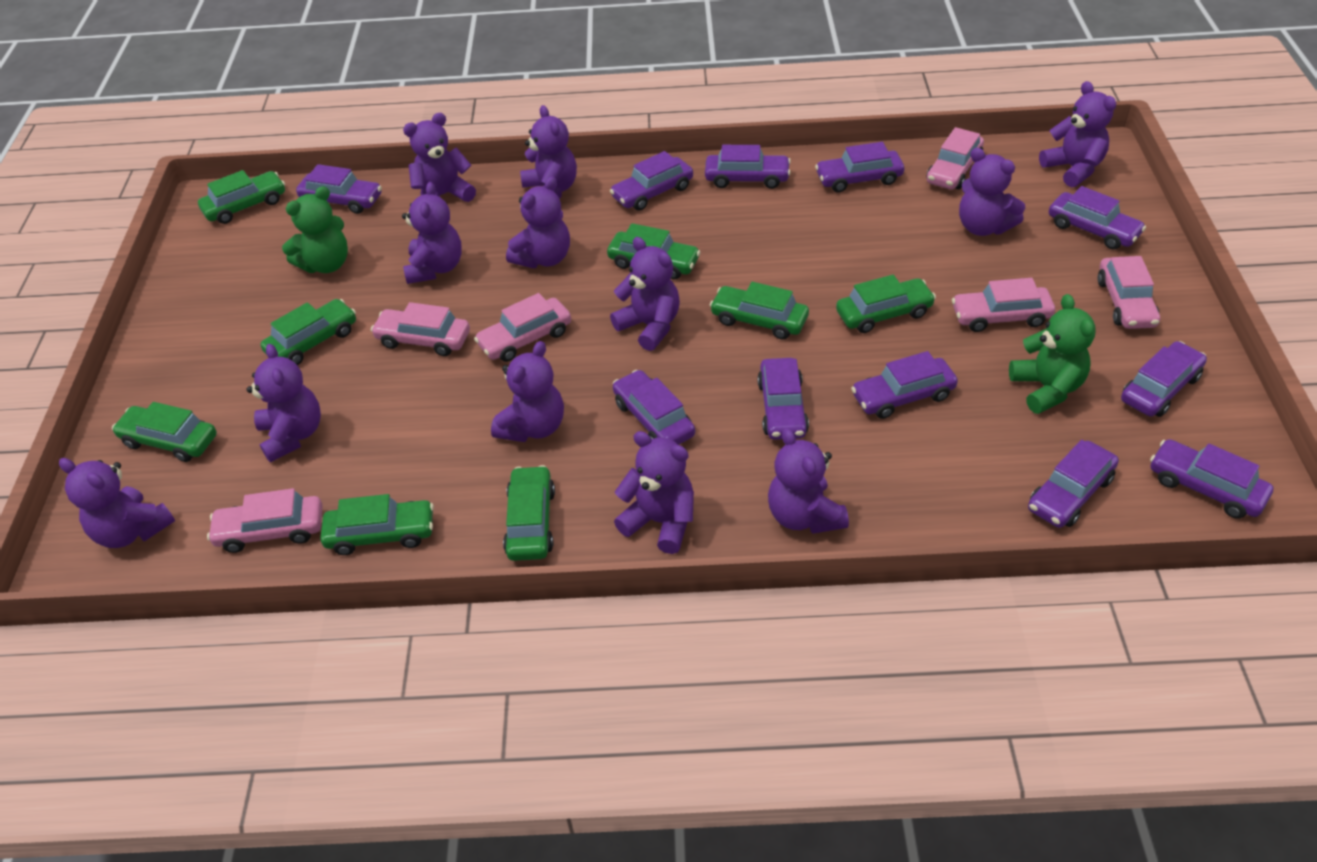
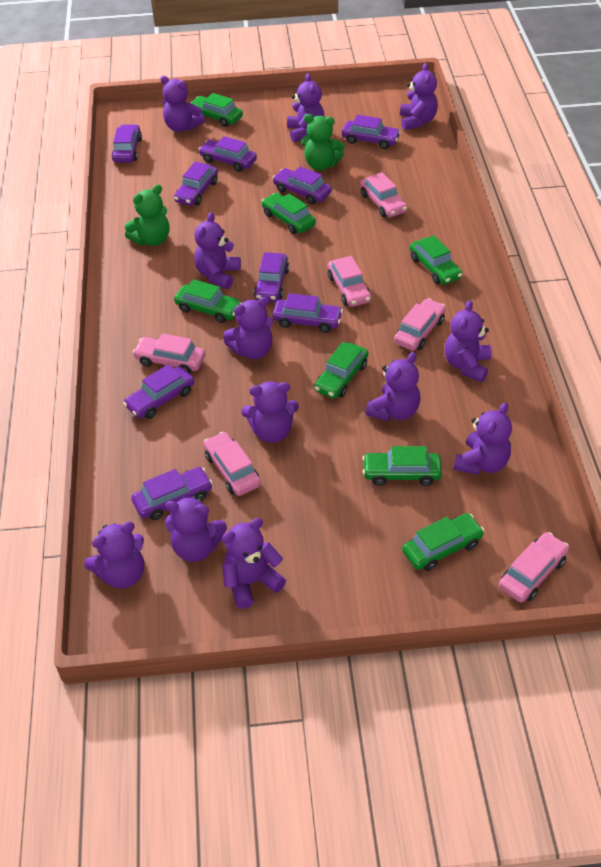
green car: 8 -> 7
purple car: 11 -> 9

